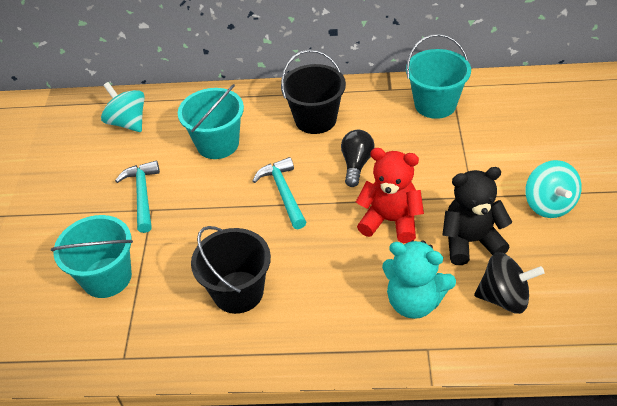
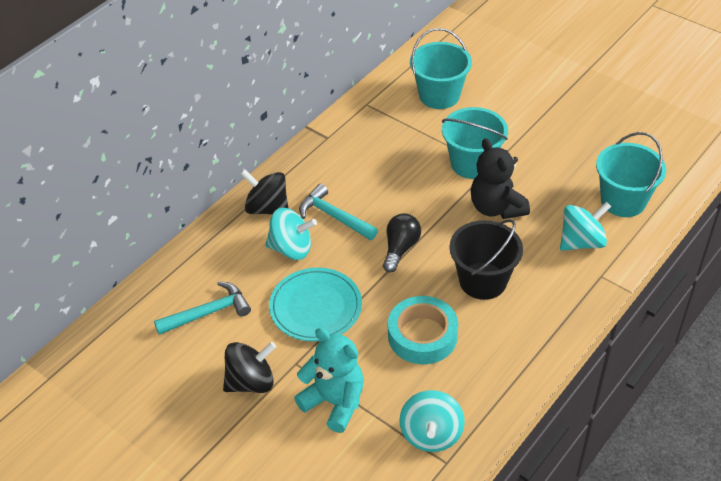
black bucket: 2 -> 1
black spinning top: 1 -> 2
red teddy bear: 1 -> 0
turquoise plate: 0 -> 1
turquoise spinning top: 2 -> 3
turquoise tape: 0 -> 1

